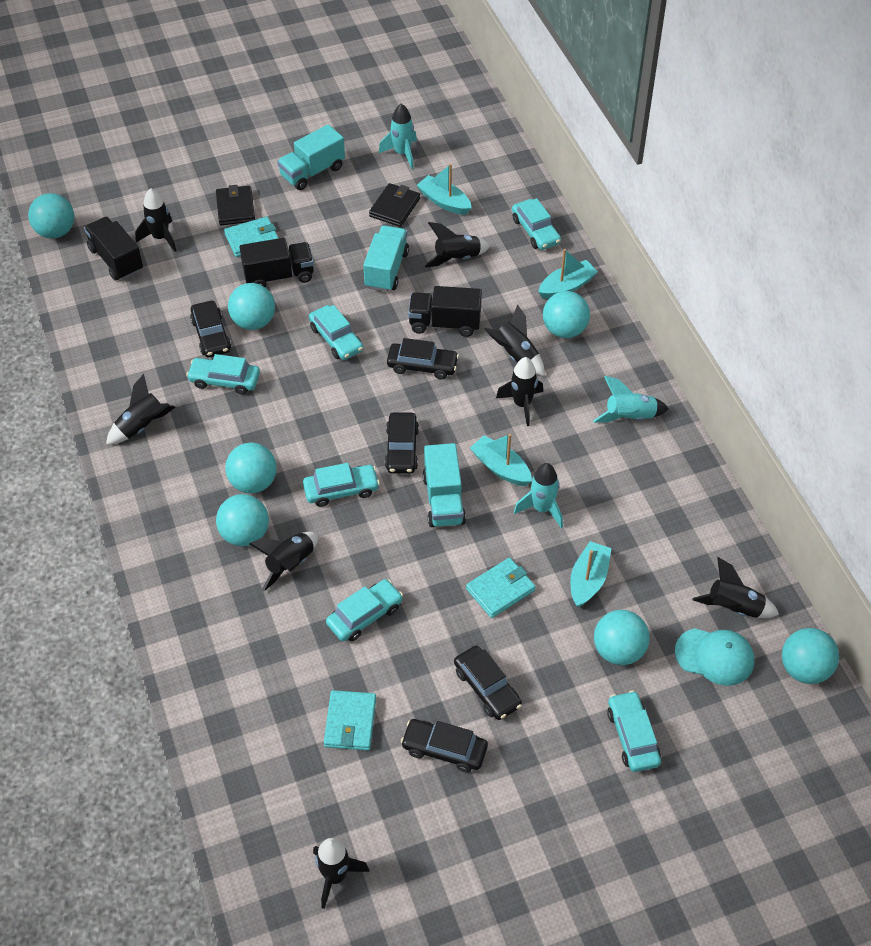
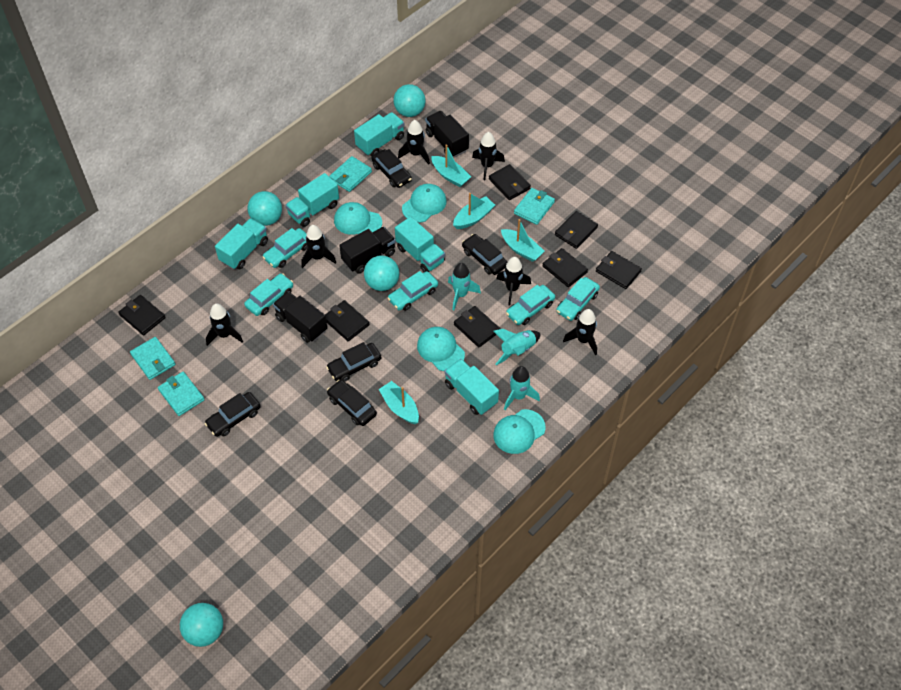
black rocket: 8 -> 6
black wallet: 2 -> 7
turquoise ball: 7 -> 4
turquoise cap: 1 -> 4
turquoise car: 6 -> 5
turquoise truck: 3 -> 5
turquoise wallet: 3 -> 4

